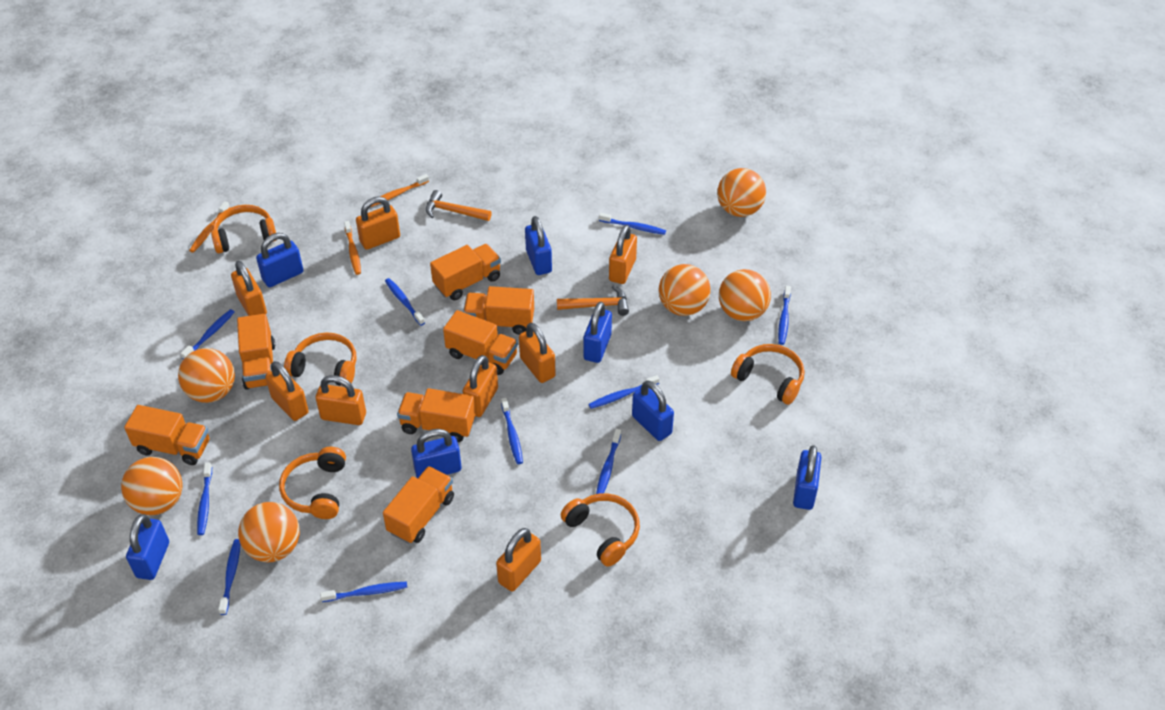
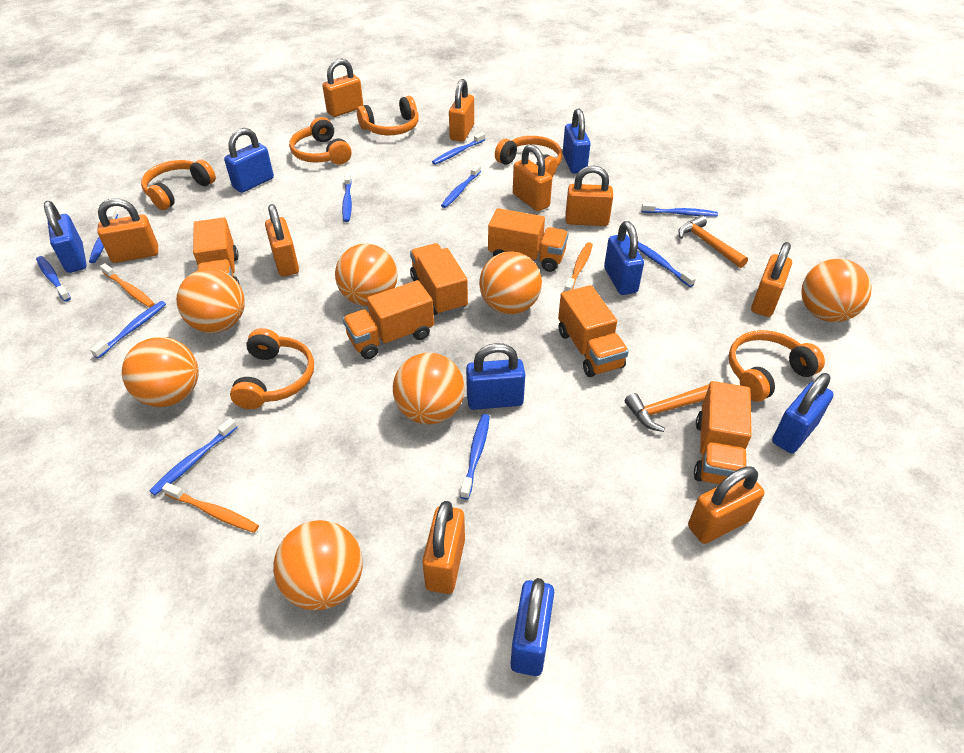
orange ball: 6 -> 7
orange headphones: 5 -> 6
orange padlock: 8 -> 9
orange truck: 7 -> 6

